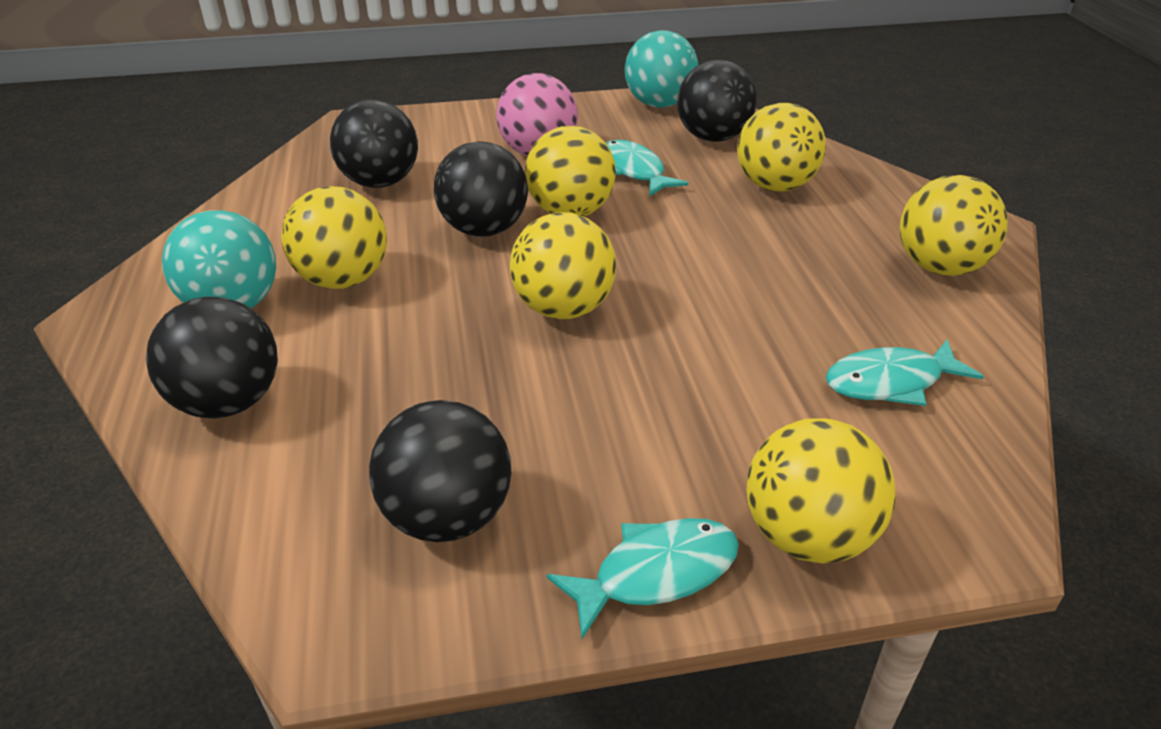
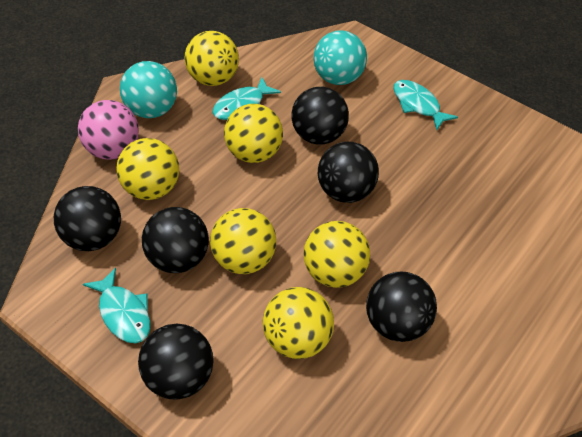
black ball: 5 -> 6

